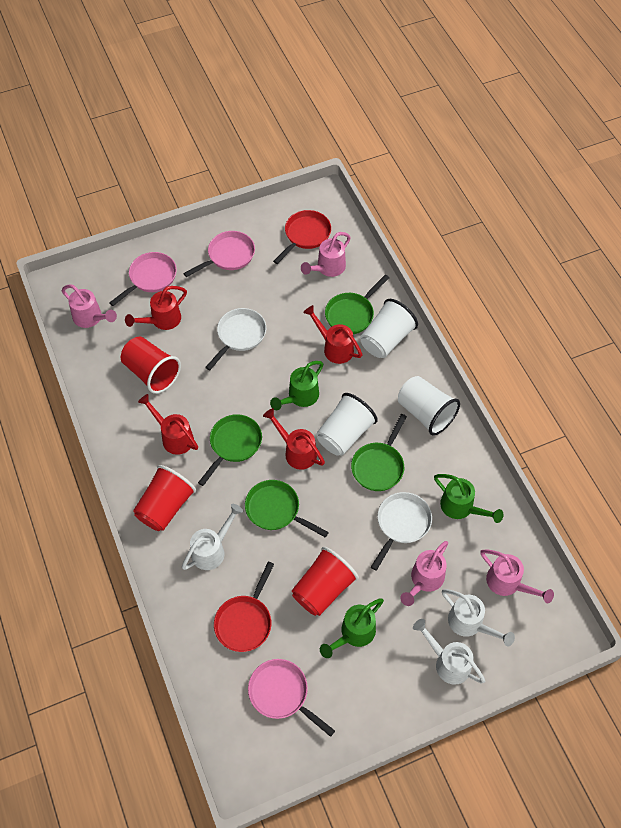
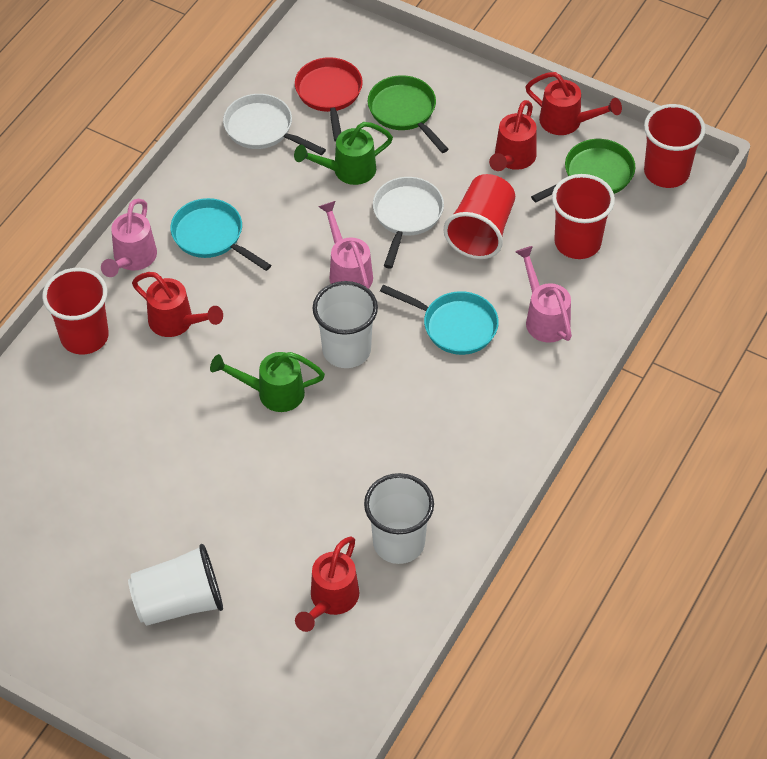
green pan: 4 -> 2
green watering can: 3 -> 2
pink pan: 3 -> 0
pink watering can: 4 -> 3
red cup: 3 -> 4
red pan: 2 -> 1
turquoise pan: 0 -> 2
white watering can: 3 -> 0

